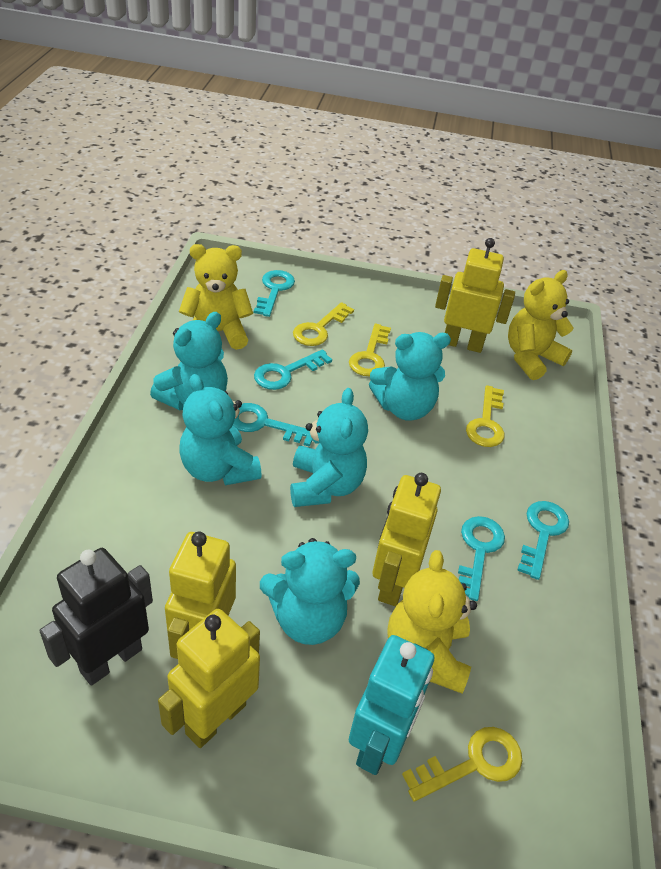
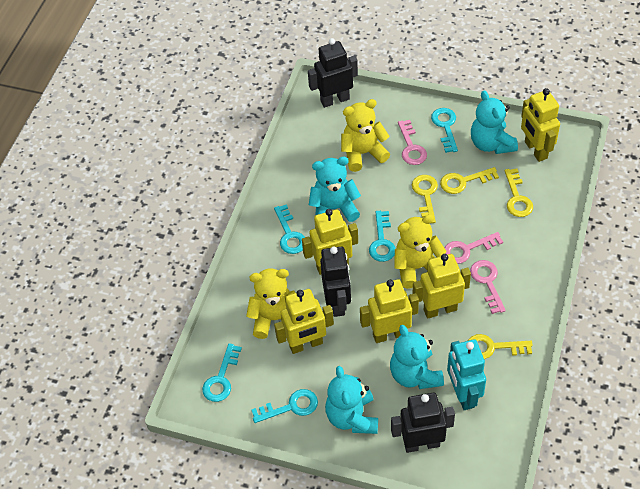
black robot: 1 -> 3
pink key: 0 -> 3
turquoise teddy bear: 5 -> 4
yellow robot: 4 -> 5

